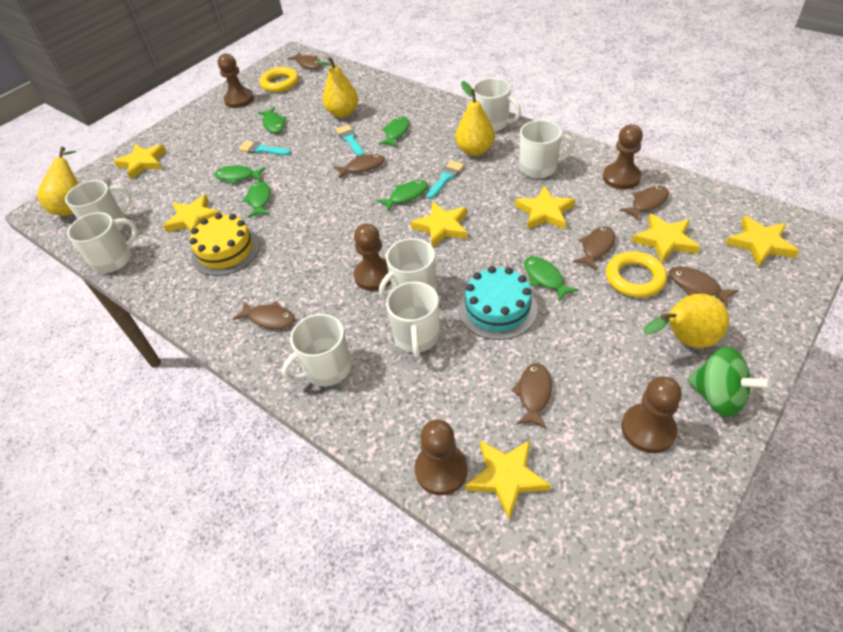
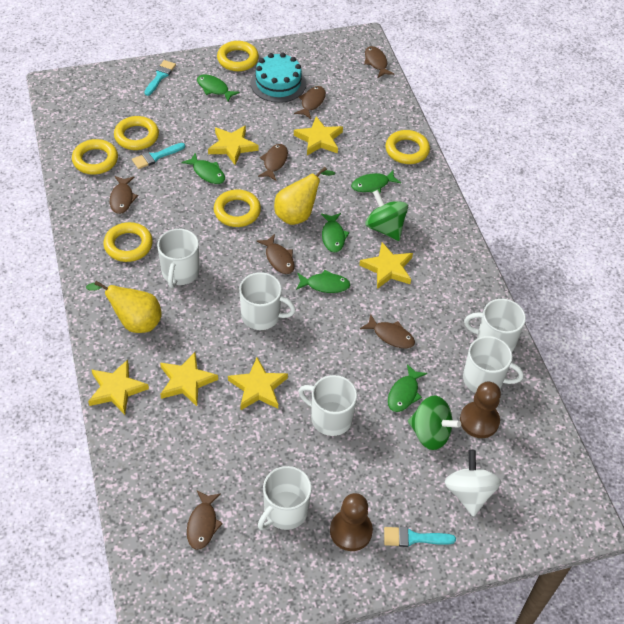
brown pawn: 5 -> 2
green spinning top: 1 -> 2
white mug: 7 -> 6
white spinning top: 0 -> 1
yellow cake: 1 -> 0
yellow pear: 4 -> 2
yellow ring: 2 -> 6
yellow star: 7 -> 6

